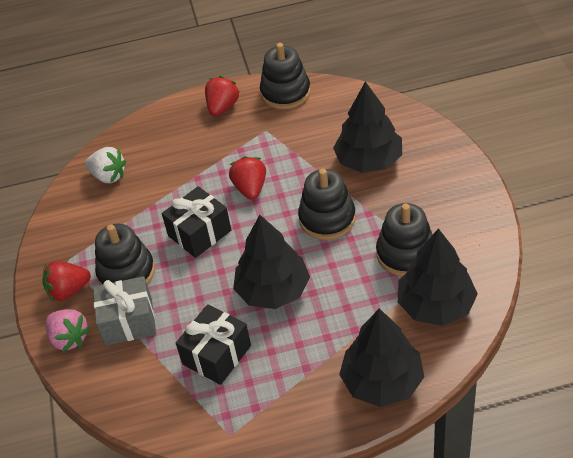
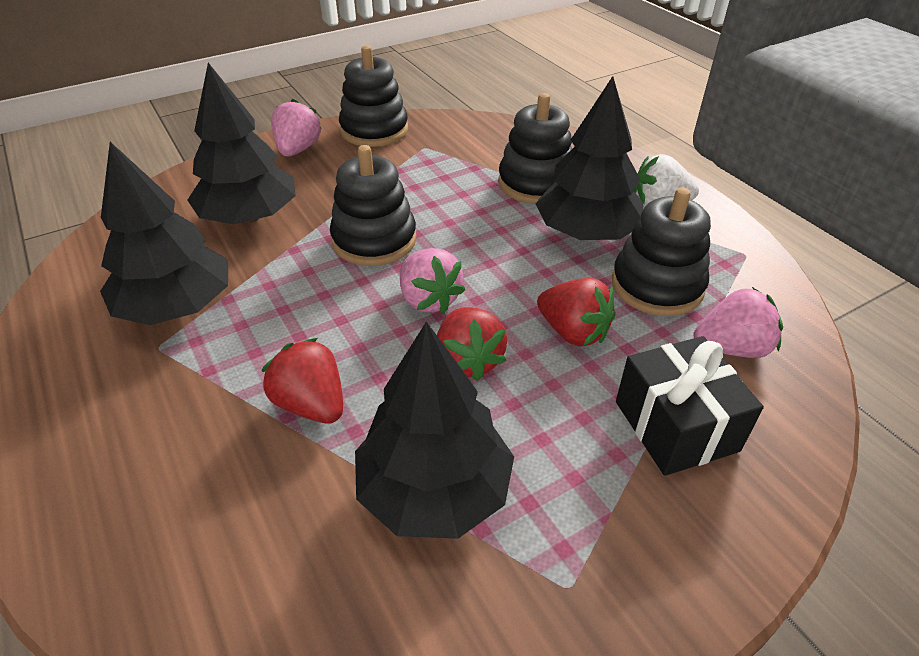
black gift: 2 -> 1
grey gift: 1 -> 0
pink strawberry: 1 -> 3

